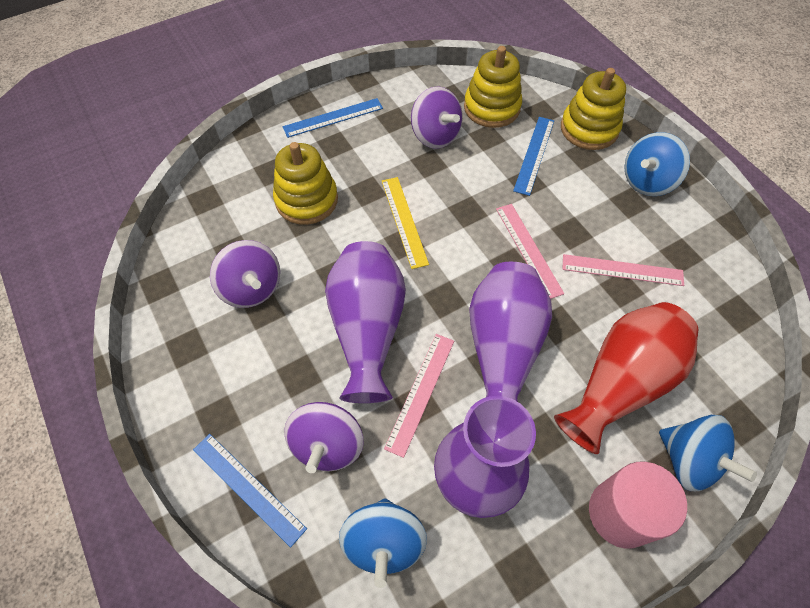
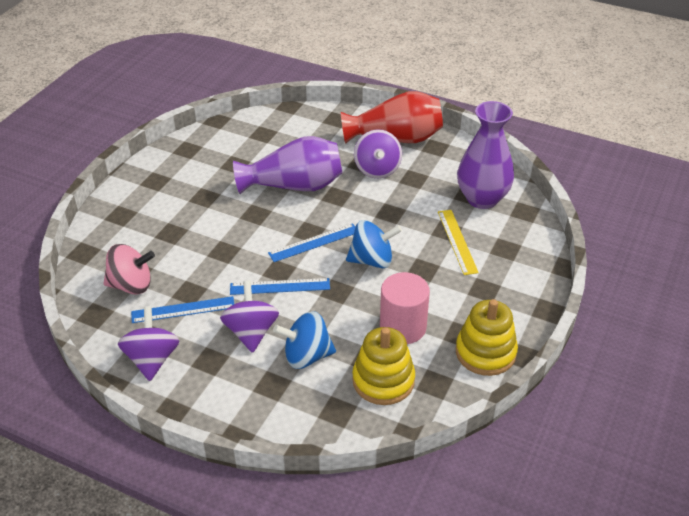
blue spinning top: 3 -> 2
pink ruler: 3 -> 0
pink spinning top: 0 -> 1
purple vase: 3 -> 2
yellow stacking toy: 3 -> 2

